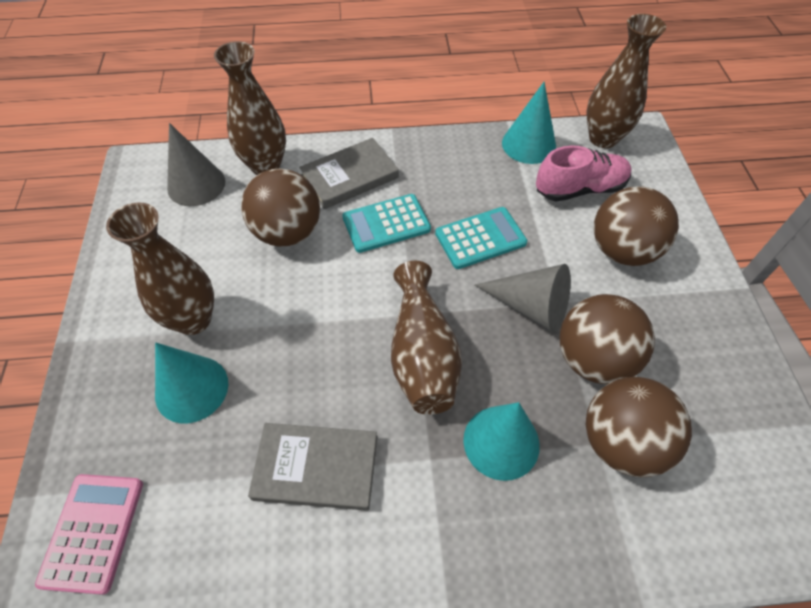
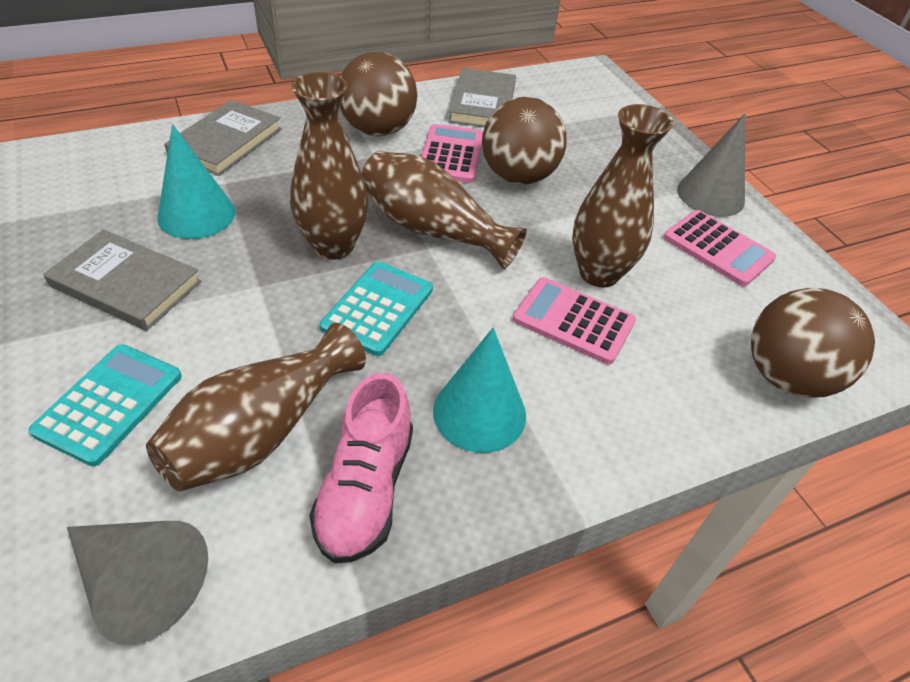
brown ball: 4 -> 3
grey book: 2 -> 3
pink calculator: 1 -> 3
turquoise cone: 3 -> 2

